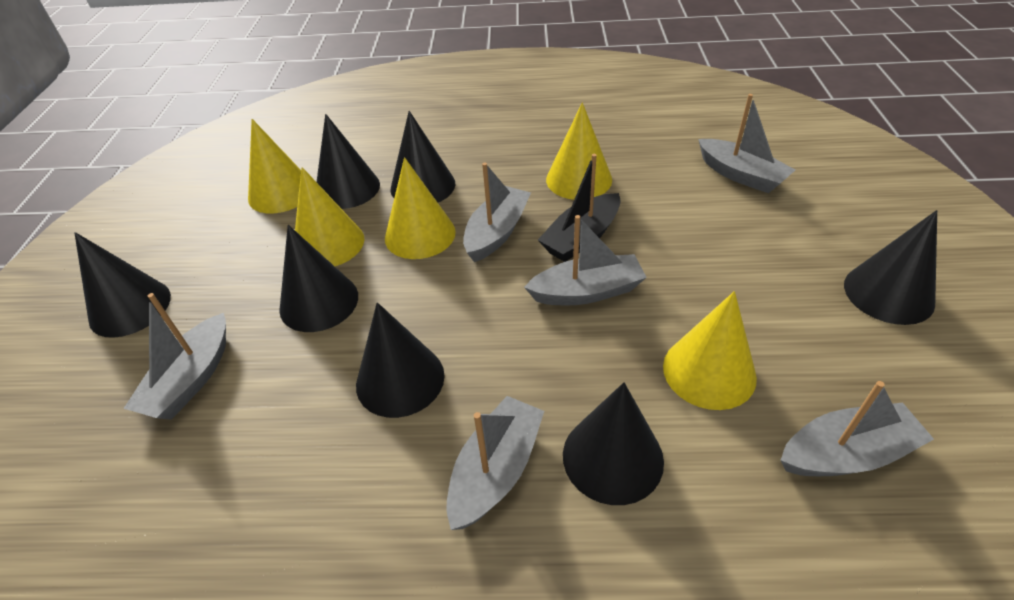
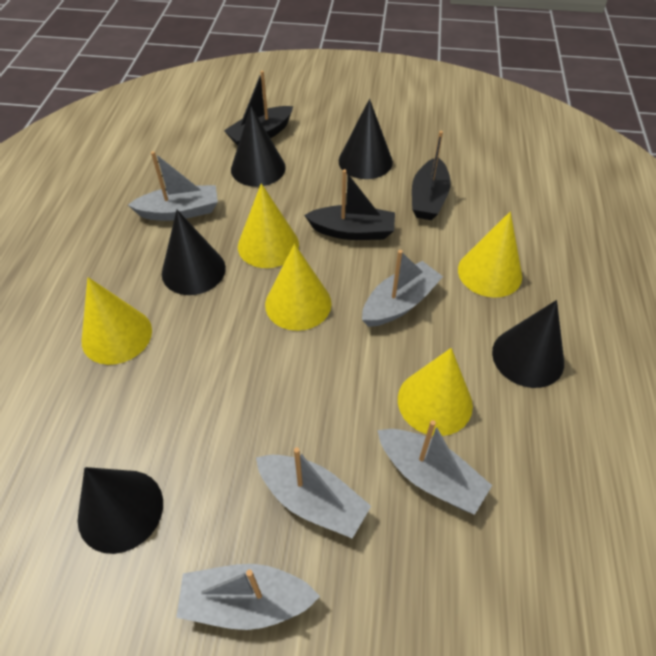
black boat: 1 -> 3
black cone: 7 -> 5
grey boat: 6 -> 5

